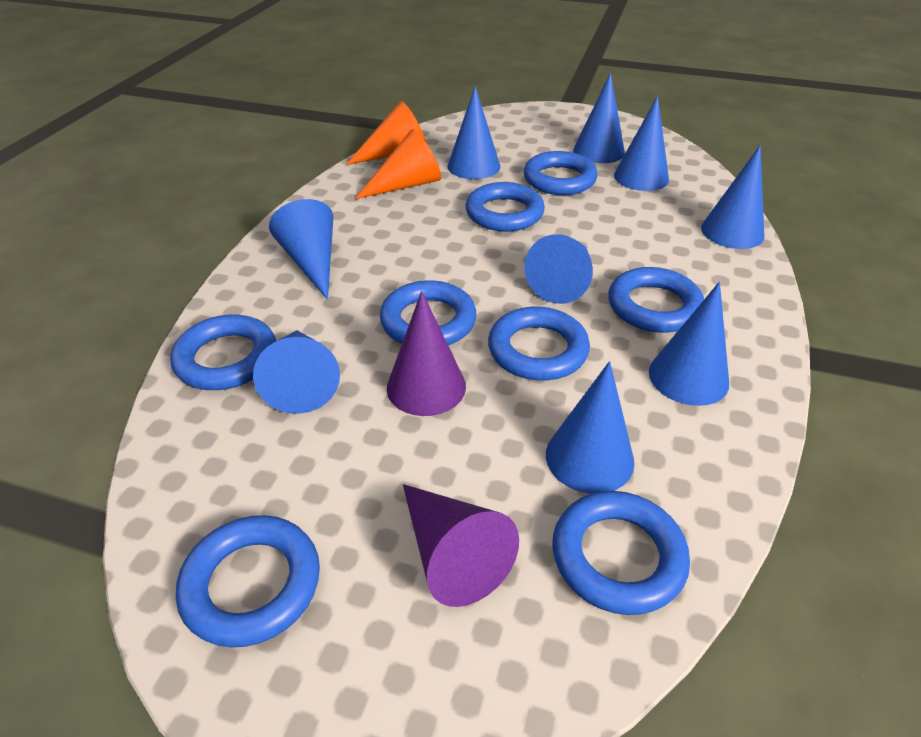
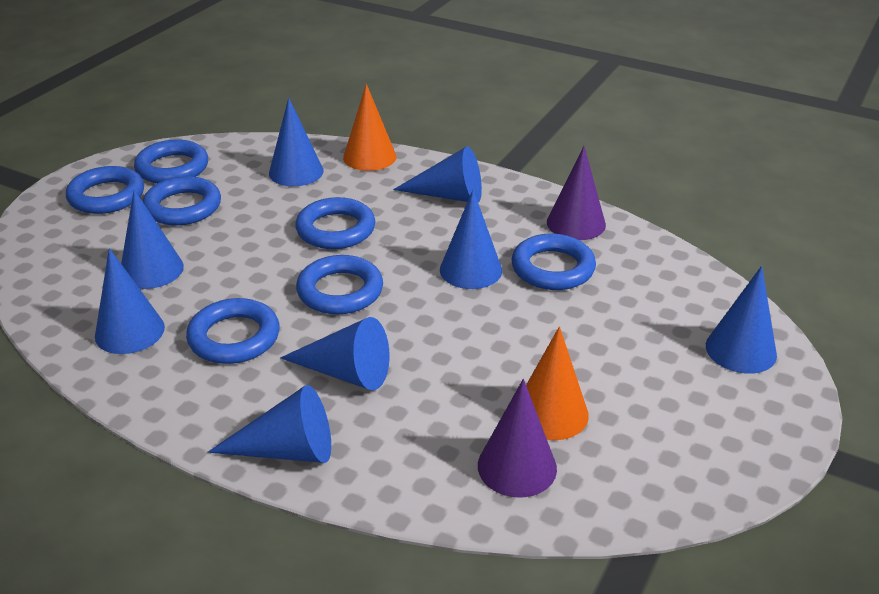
blue cone: 9 -> 8
blue ring: 8 -> 7

